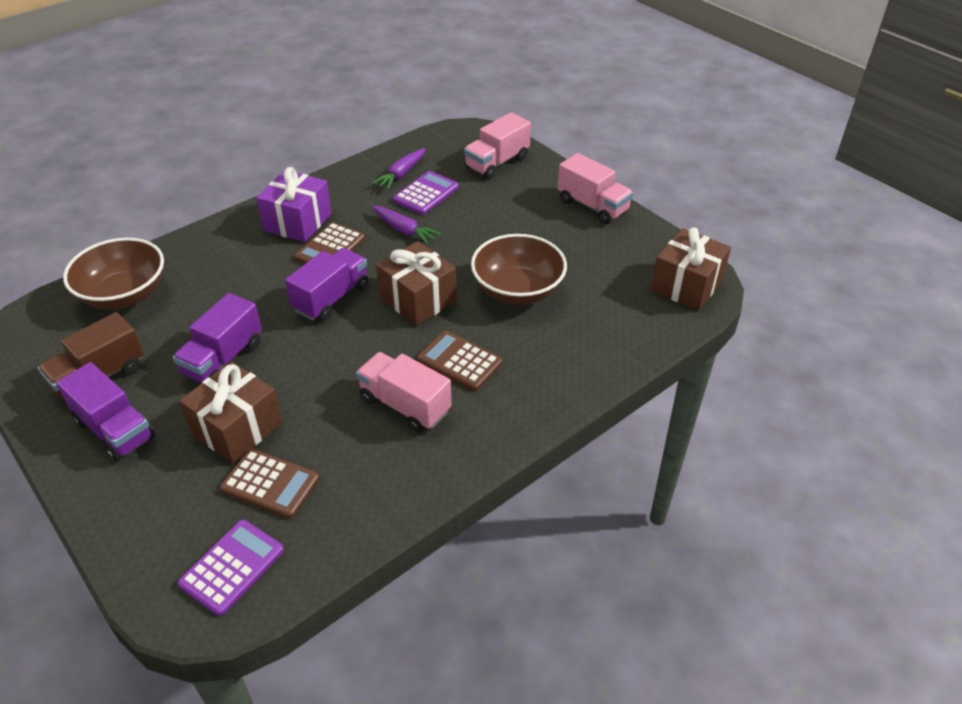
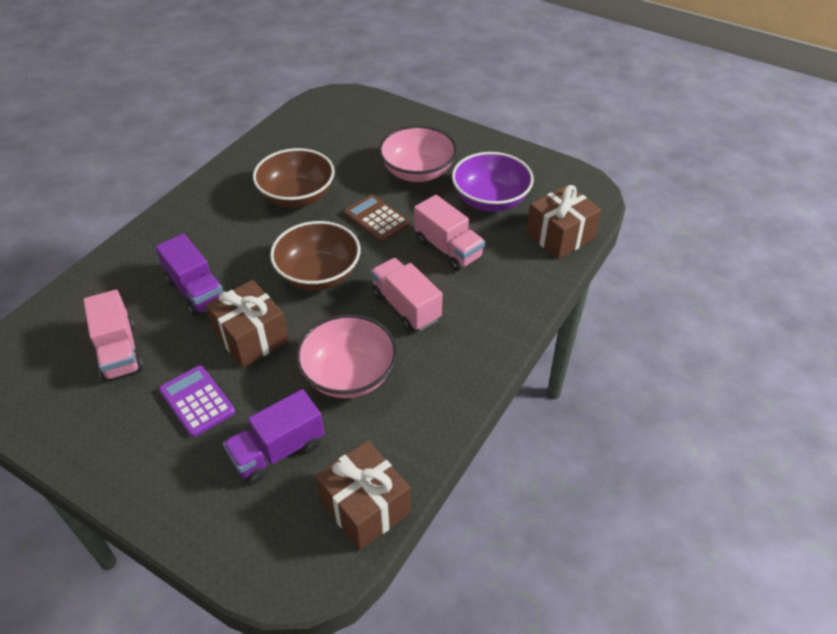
brown calculator: 3 -> 1
brown truck: 1 -> 0
pink bowl: 0 -> 2
purple bowl: 0 -> 1
purple calculator: 2 -> 1
purple carrot: 2 -> 0
purple gift: 1 -> 0
purple truck: 3 -> 2

